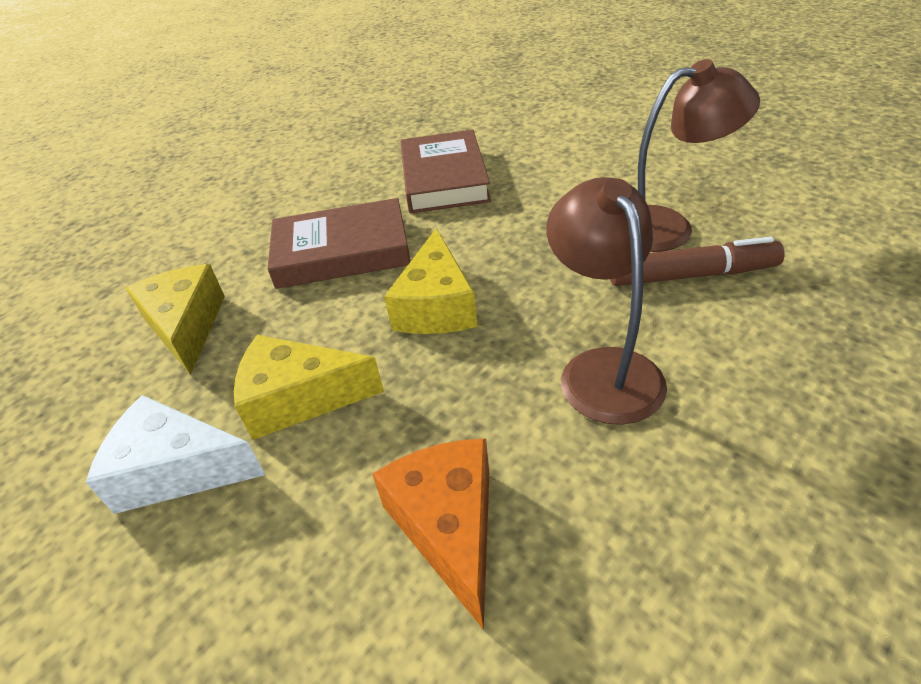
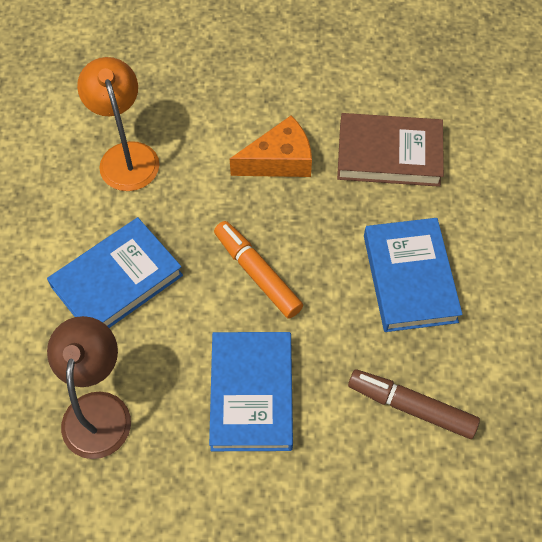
blue book: 0 -> 3
brown book: 2 -> 1
brown lamp: 2 -> 1
orange lamp: 0 -> 1
orange marker: 0 -> 1
white cheese: 1 -> 0
yellow cheese: 3 -> 0

